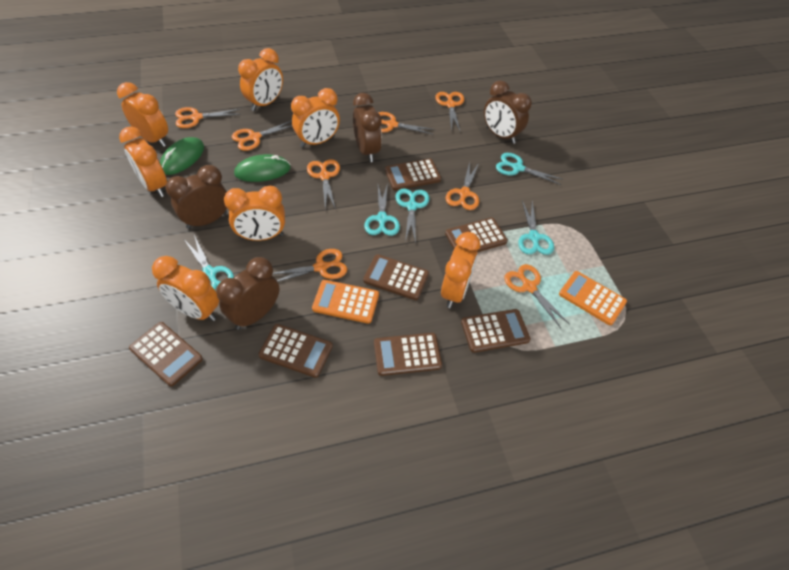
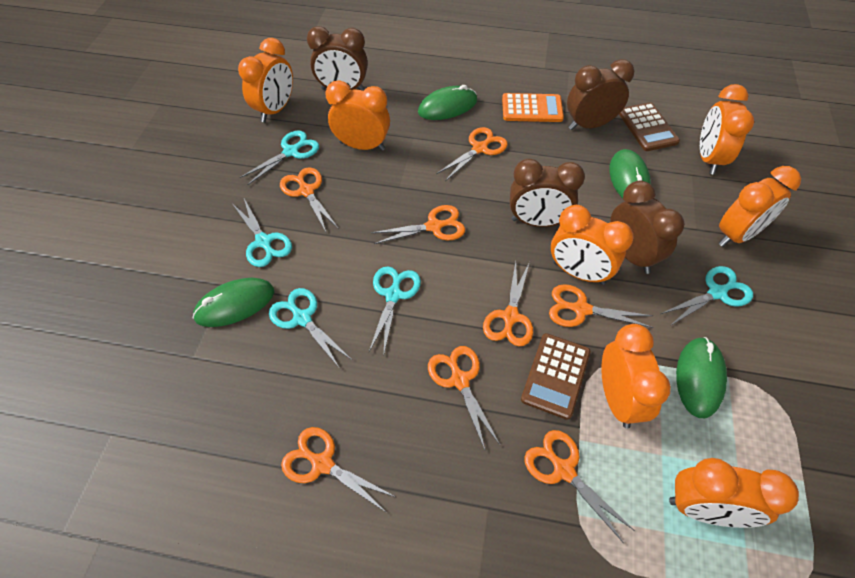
brown calculator: 7 -> 2
green mouse: 2 -> 4
orange calculator: 2 -> 1

